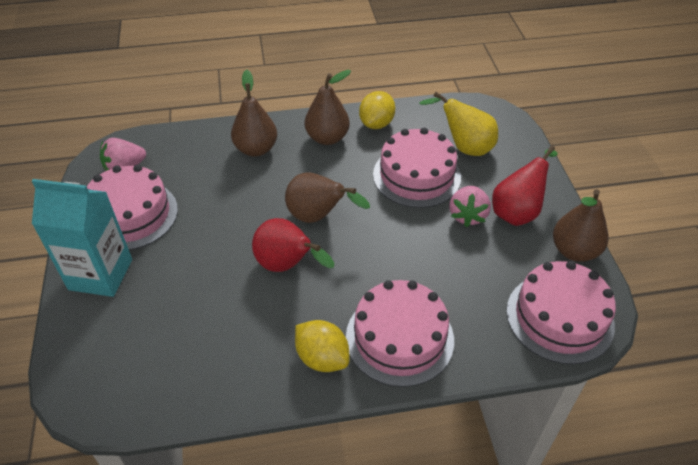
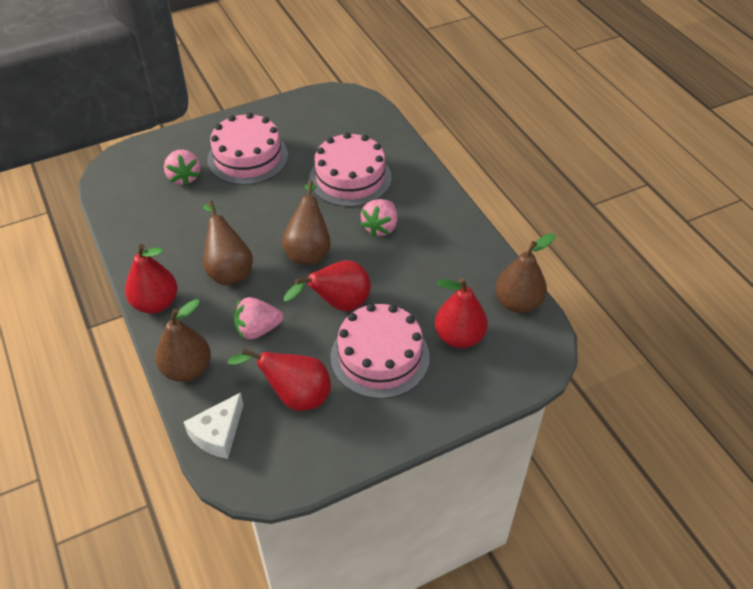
pink cake: 4 -> 3
pink strawberry: 2 -> 3
red pear: 2 -> 4
turquoise carton: 1 -> 0
white cheese: 0 -> 1
yellow lemon: 2 -> 0
yellow pear: 1 -> 0

